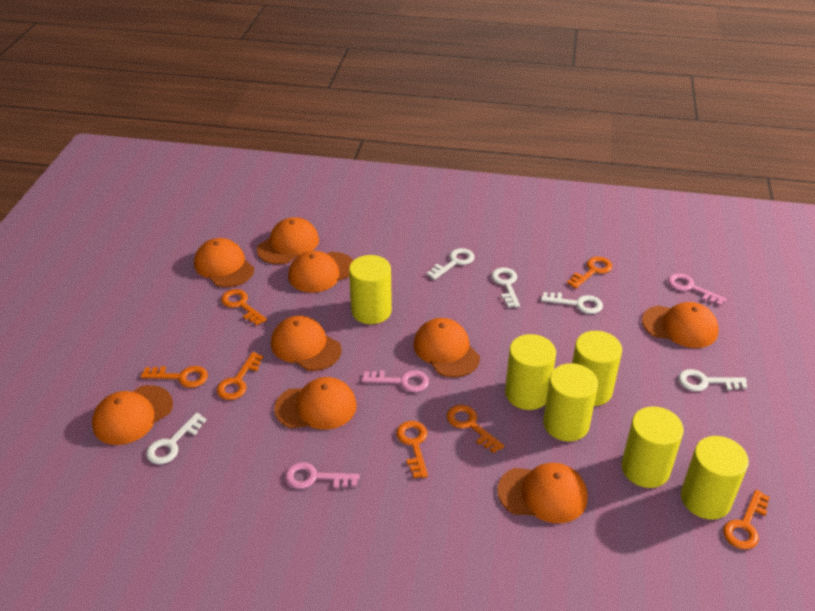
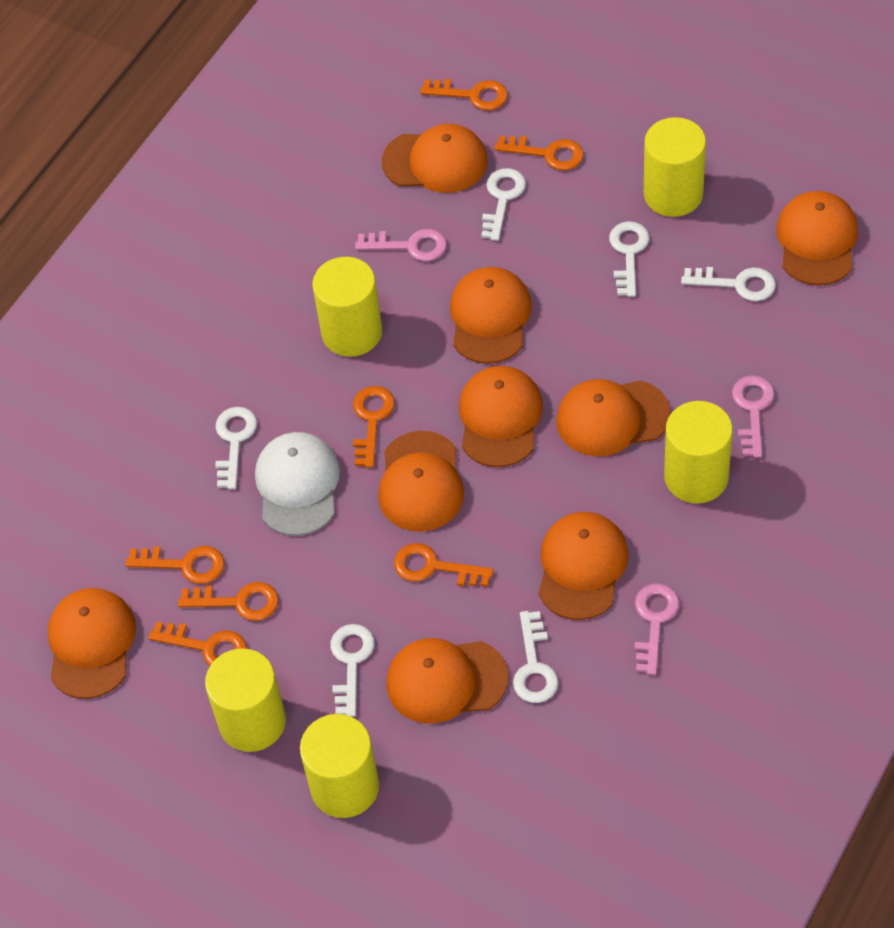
white cap: 0 -> 1
white key: 5 -> 6
yellow cylinder: 6 -> 5

